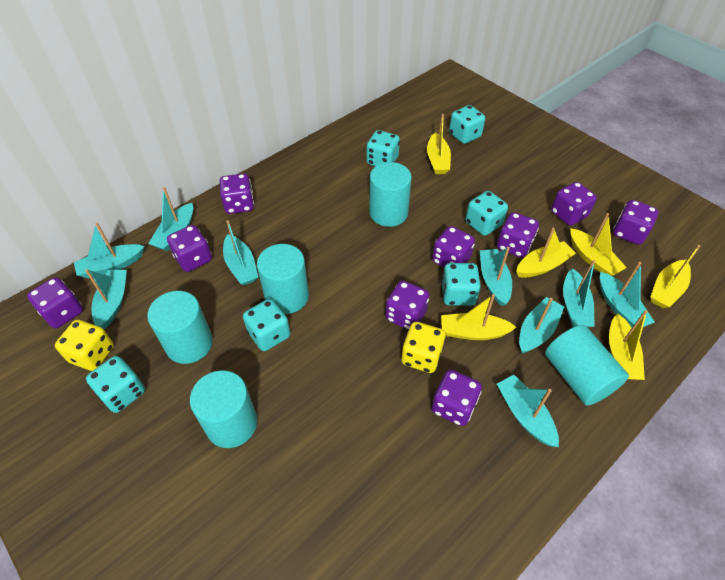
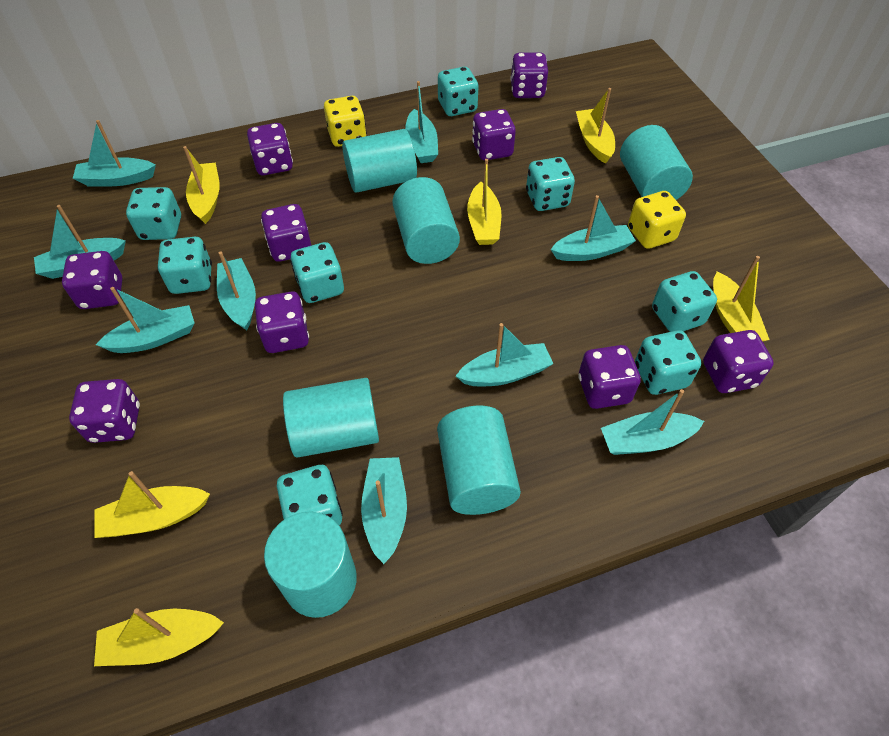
turquoise cylinder: 5 -> 6
turquoise dice: 6 -> 8

